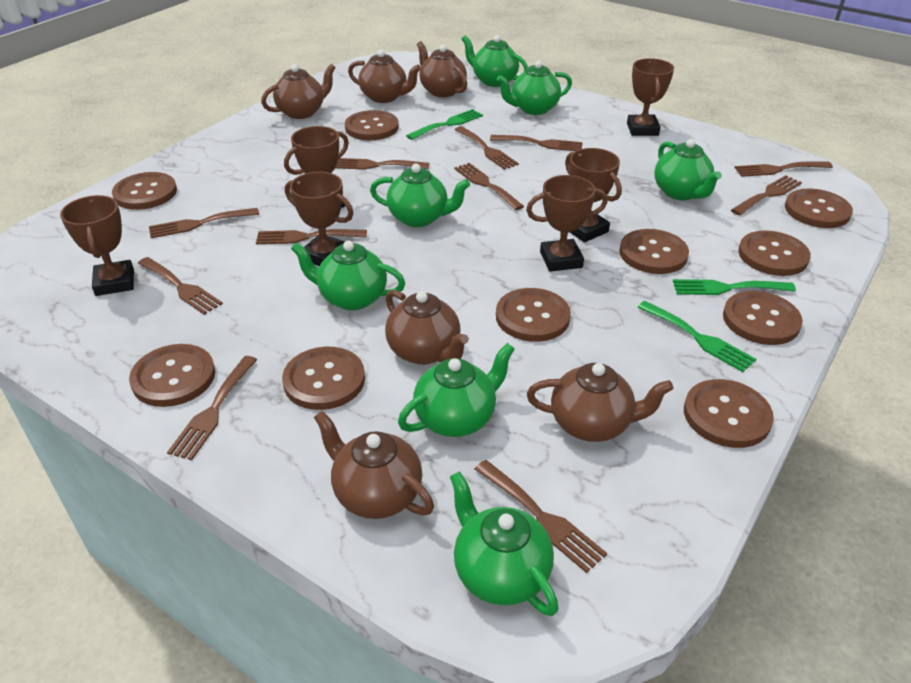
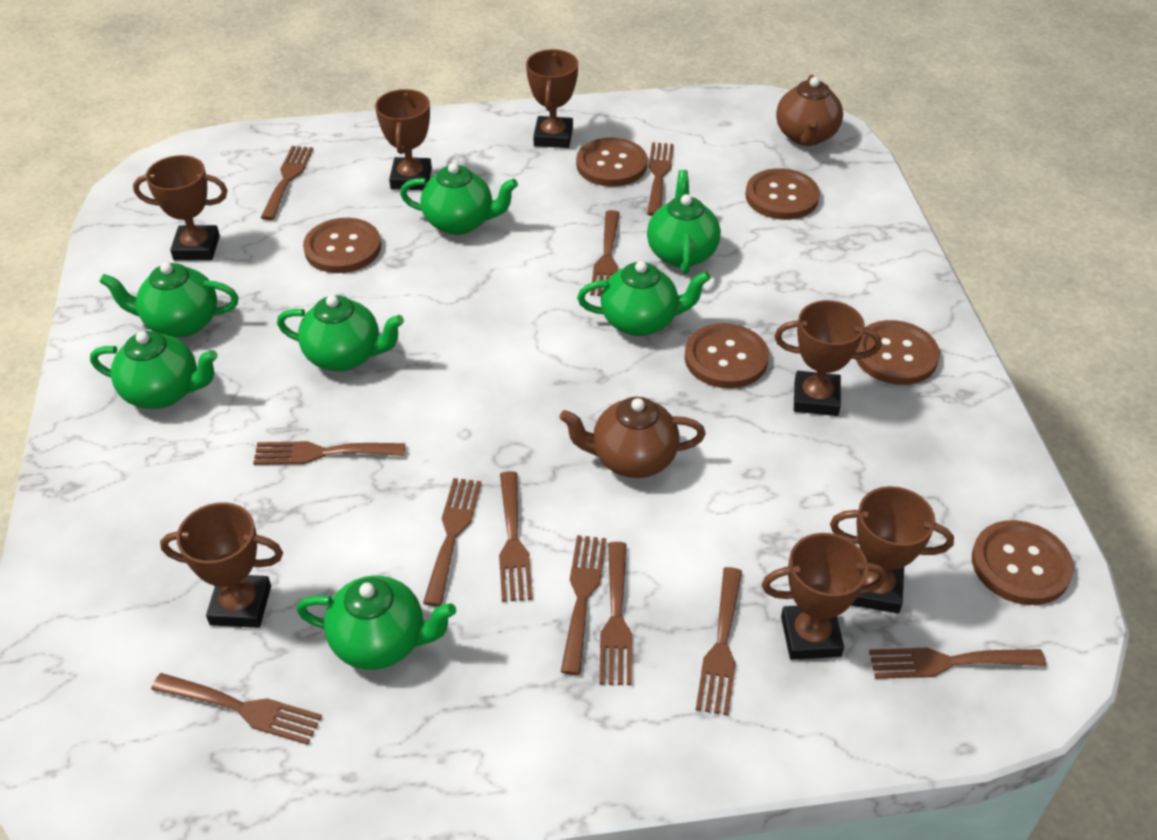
brown button: 10 -> 6
brown teapot: 6 -> 2
brown trophy: 6 -> 7
green fork: 3 -> 0

